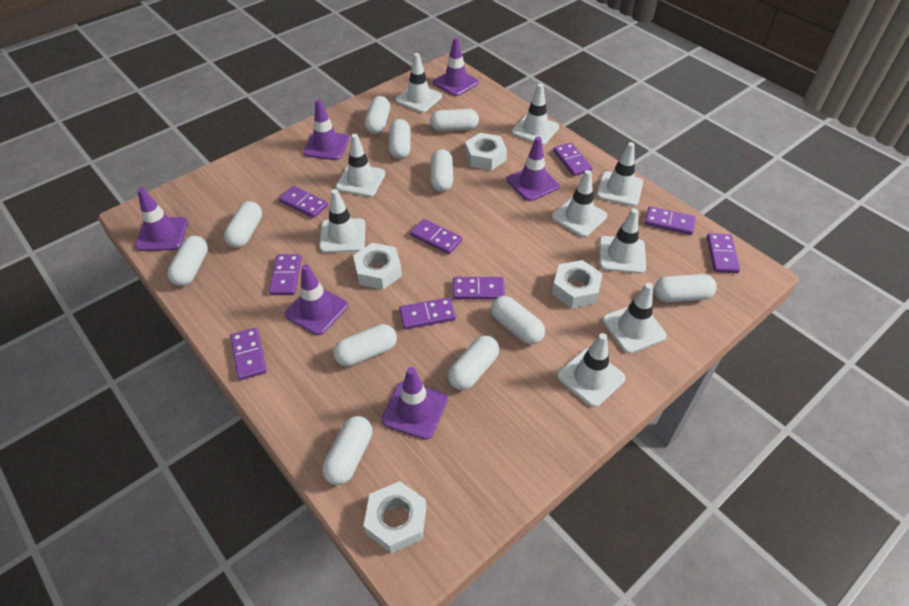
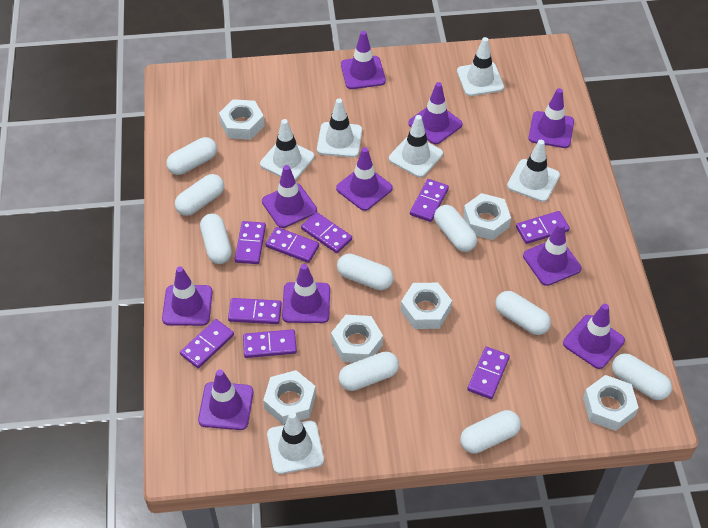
purple traffic cone: 6 -> 10
white capsule: 11 -> 9
white nut: 4 -> 6
white traffic cone: 9 -> 6

